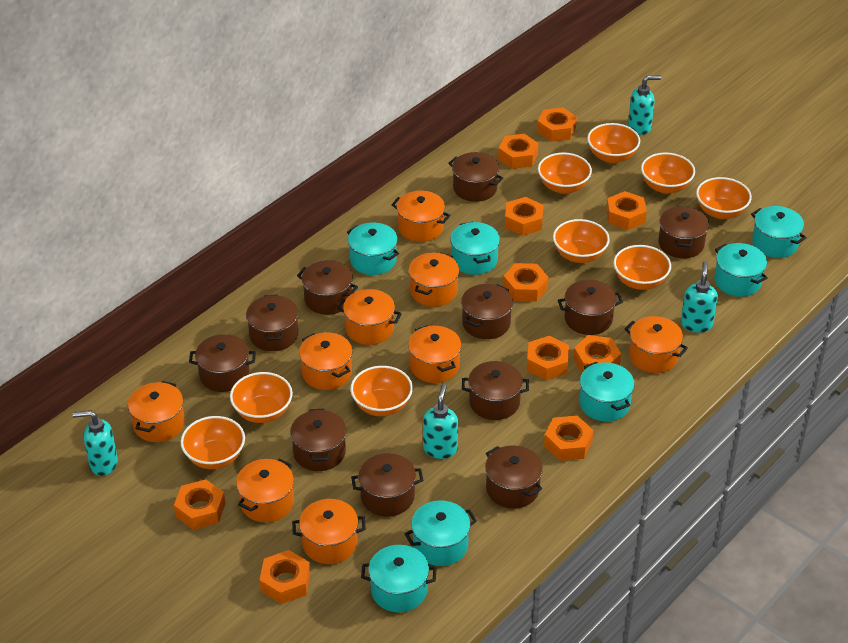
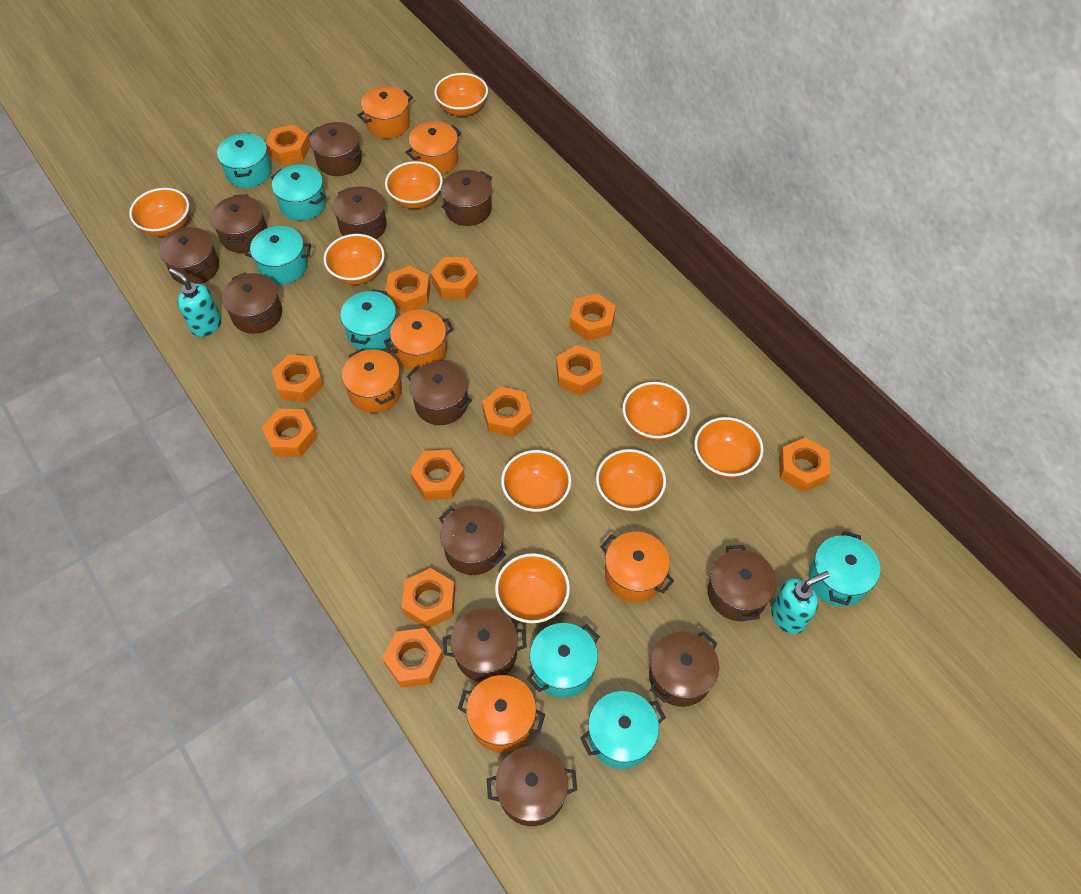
brown pot: 11 -> 12
orange nut: 10 -> 12
orange pot: 9 -> 6
turquoise soap dispenser: 4 -> 2

